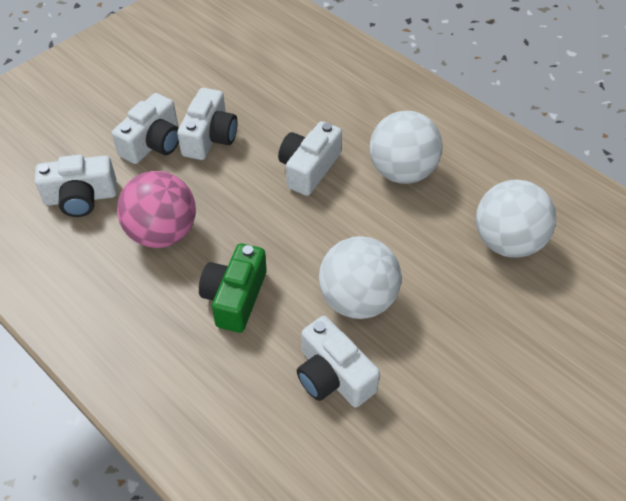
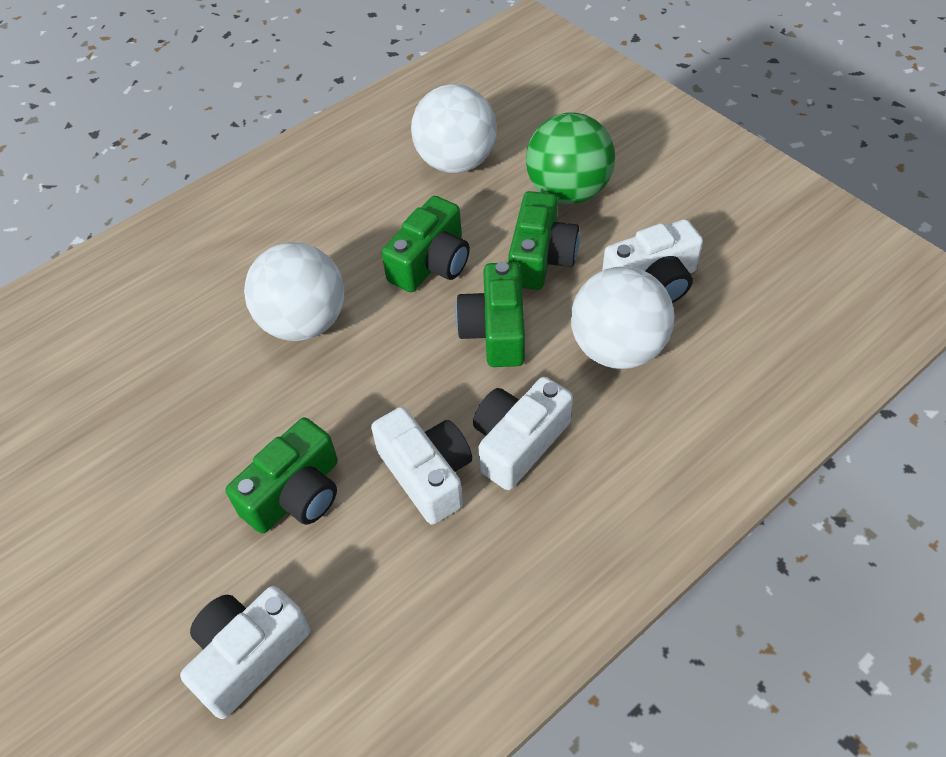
green ball: 0 -> 1
green camera: 1 -> 4
pink ball: 1 -> 0
white camera: 5 -> 4

